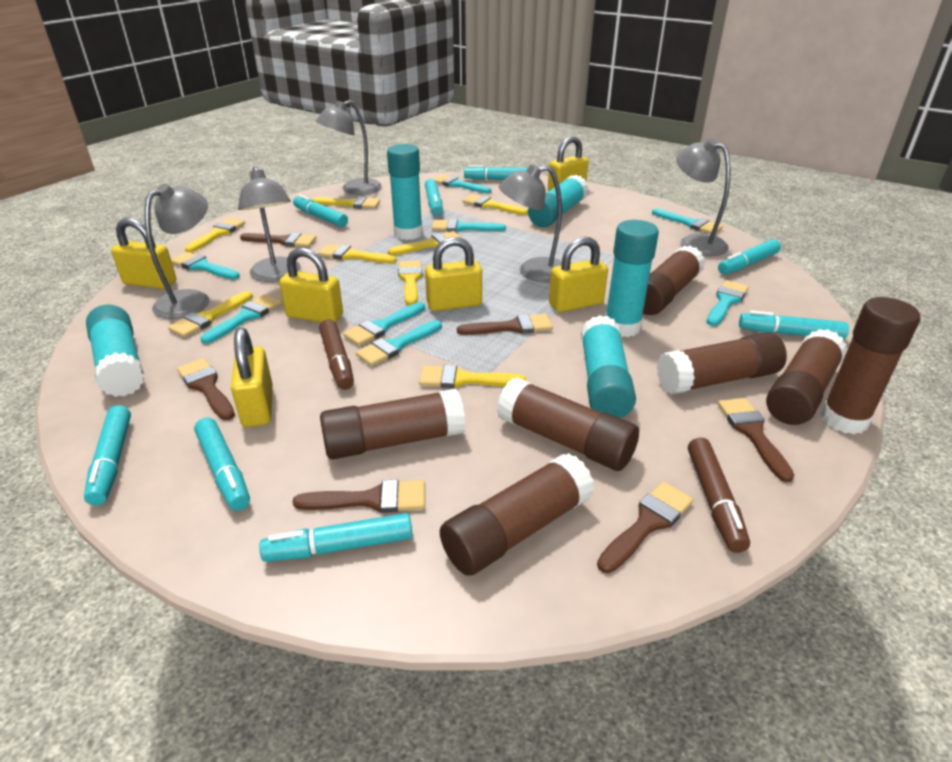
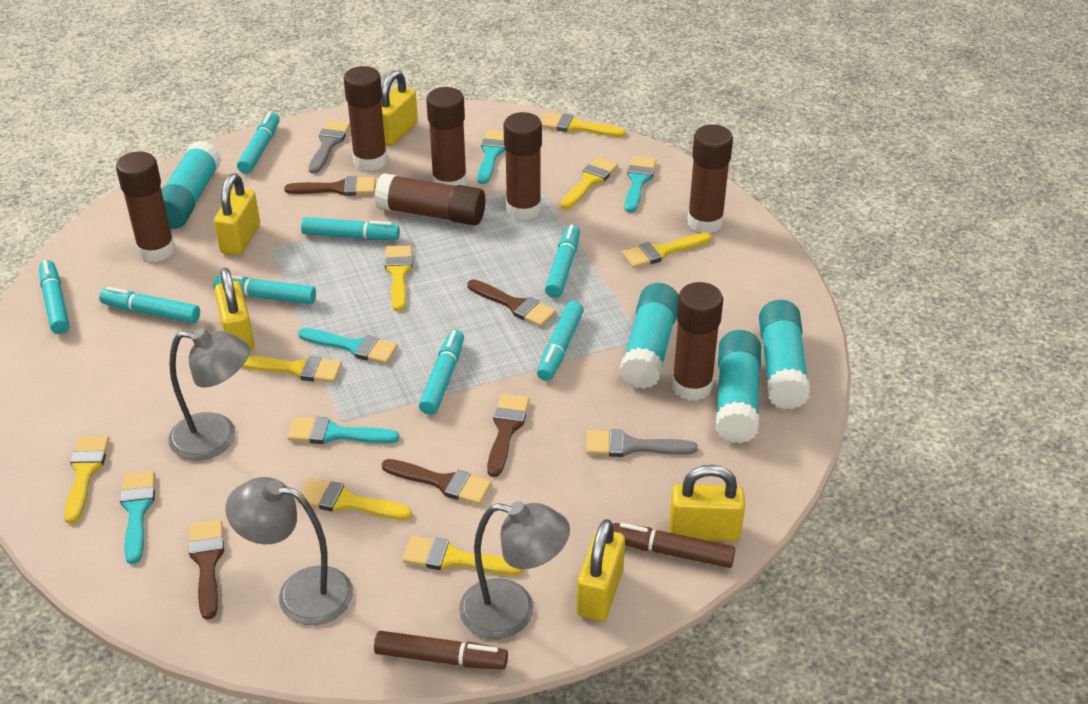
brown brush: 6 -> 5
grey brush: 0 -> 2
grey lamp: 5 -> 3
turquoise brush: 8 -> 5
turquoise glue stick: 5 -> 4
yellow padlock: 6 -> 5

